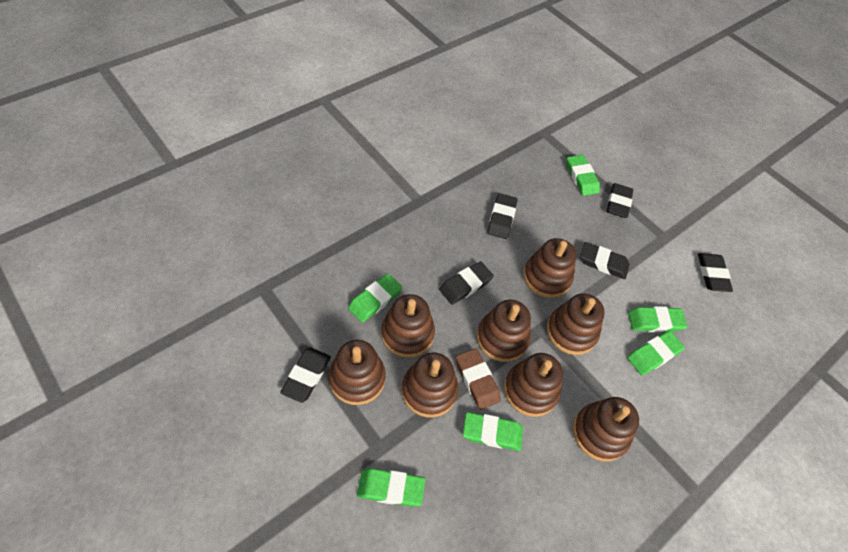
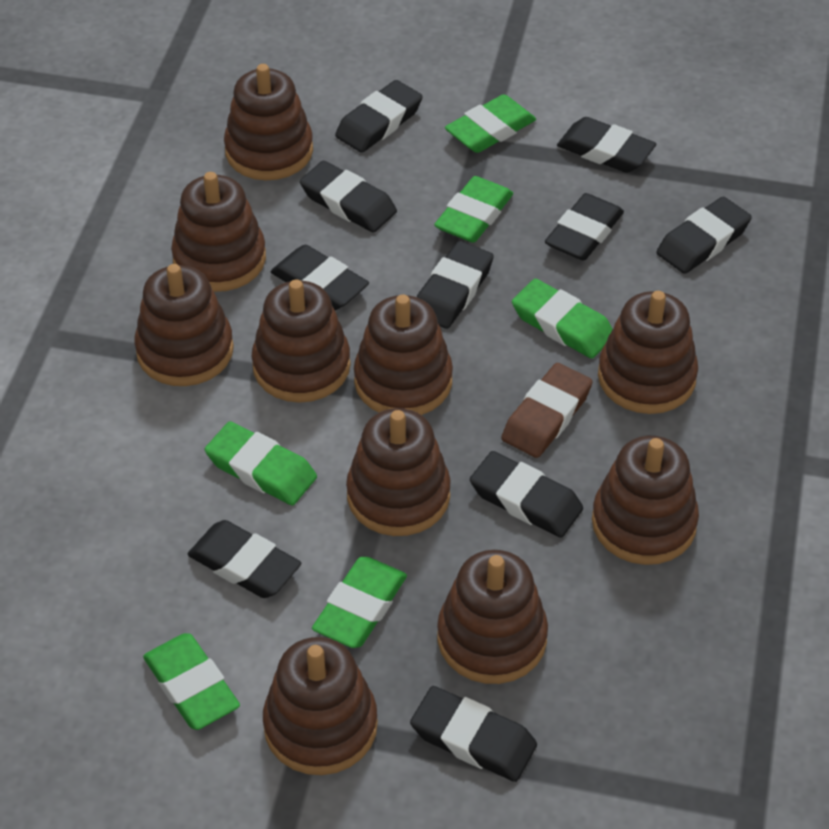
black eraser: 6 -> 10
brown stacking toy: 8 -> 10

